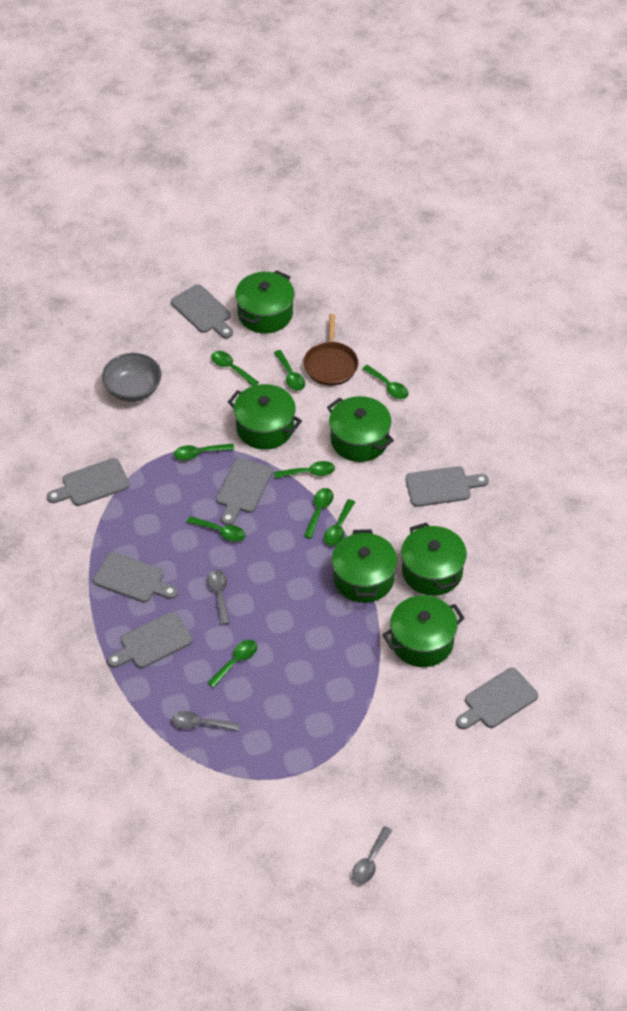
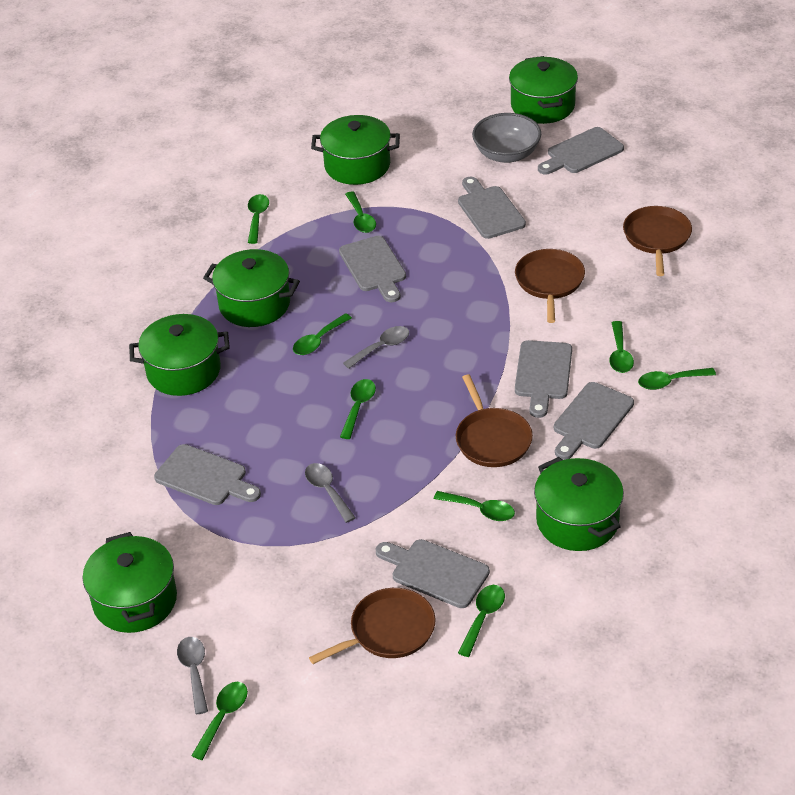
brown pan: 1 -> 4

